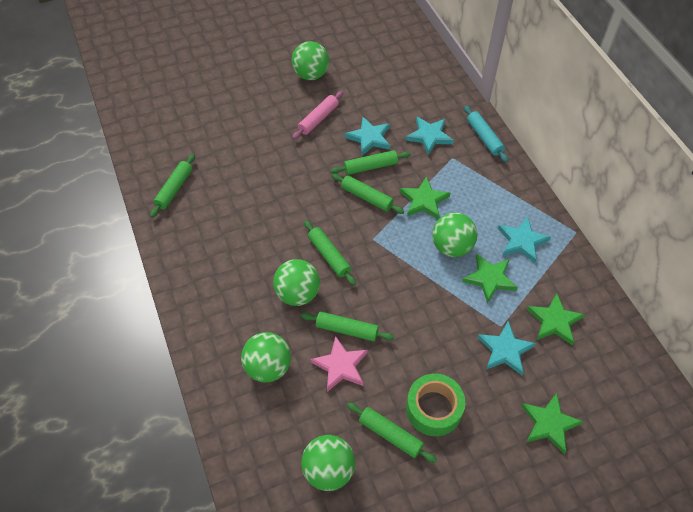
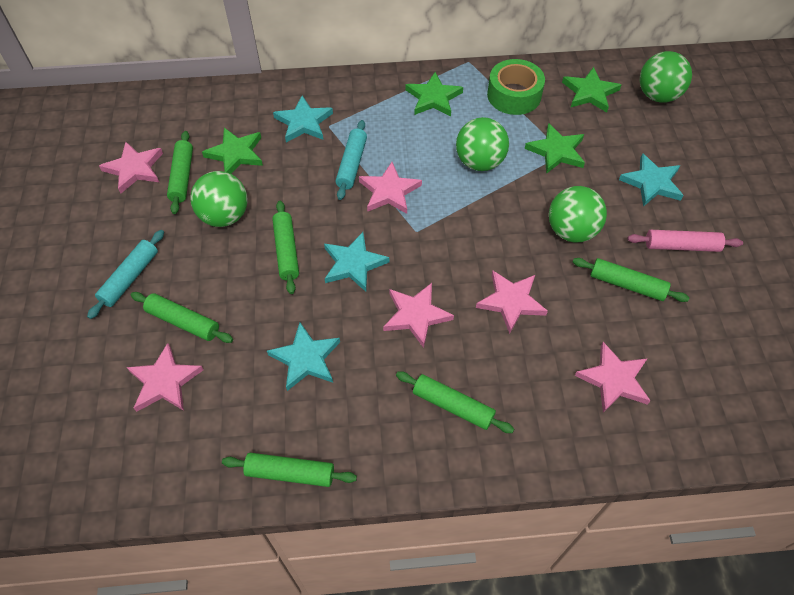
green ball: 5 -> 4
pink star: 1 -> 6
turquoise rolling pin: 1 -> 2

